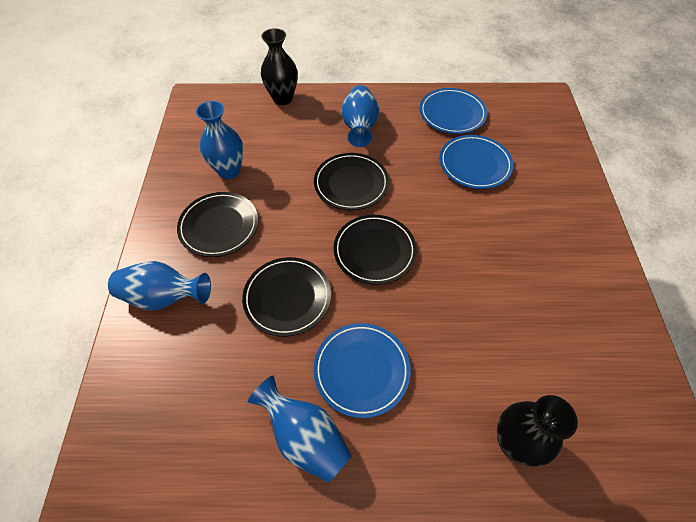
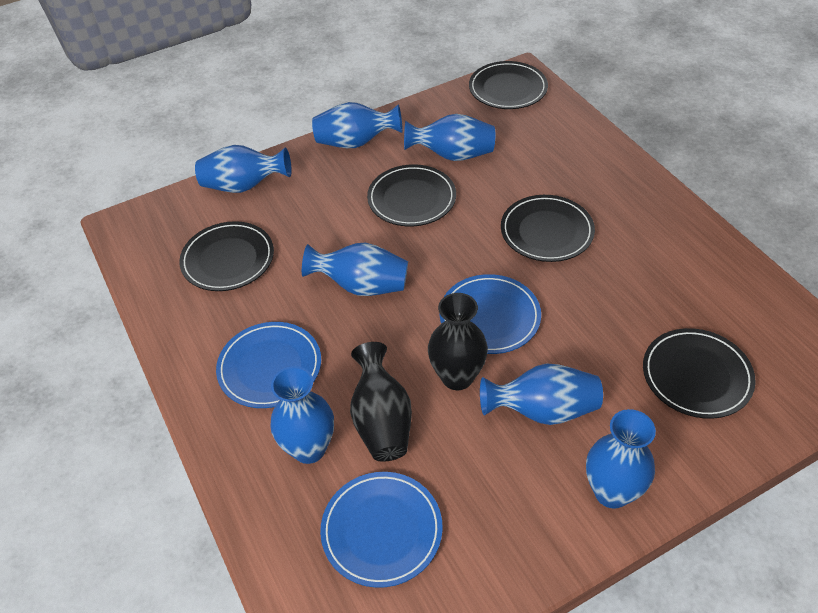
black plate: 4 -> 5
blue vase: 4 -> 7

